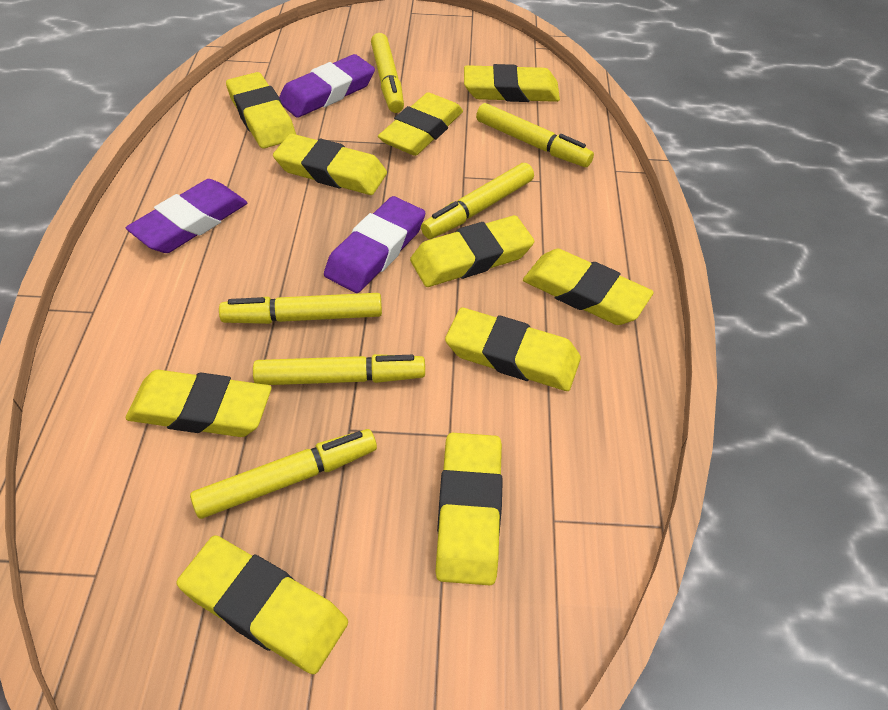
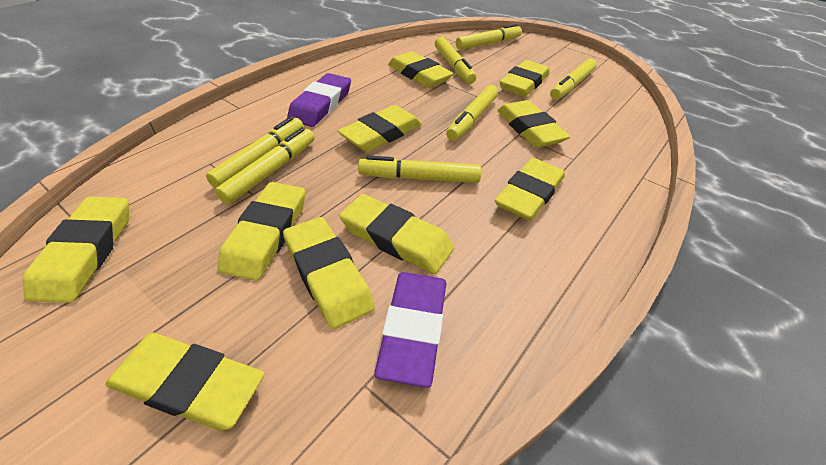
purple eraser: 3 -> 2
yellow marker: 6 -> 7

